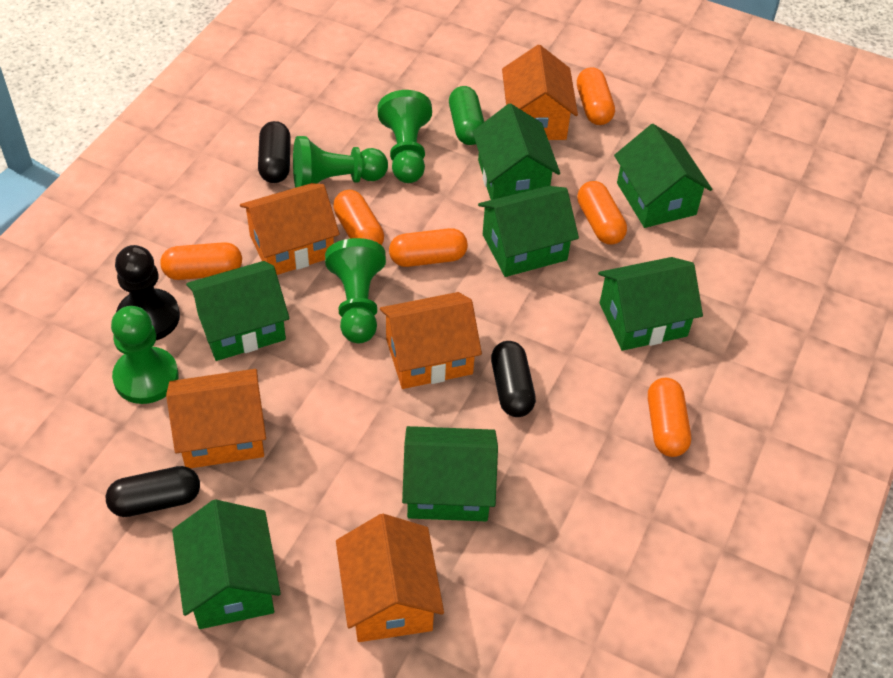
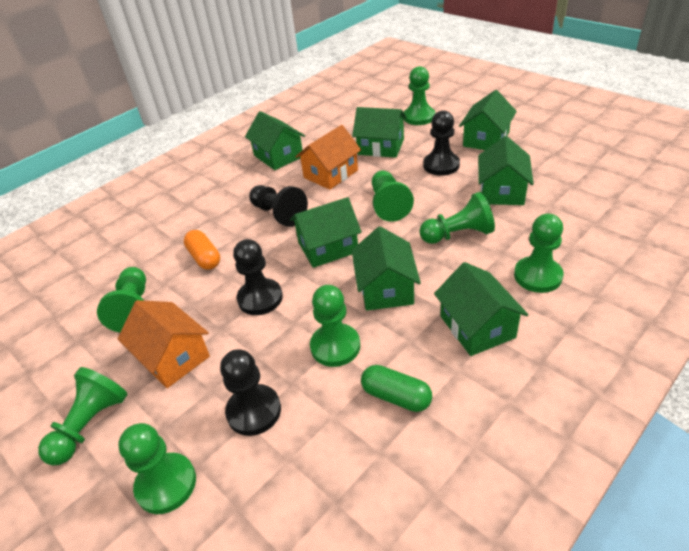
black capsule: 3 -> 0
black pawn: 1 -> 4
green pawn: 4 -> 8
orange capsule: 6 -> 1
orange house: 5 -> 2

